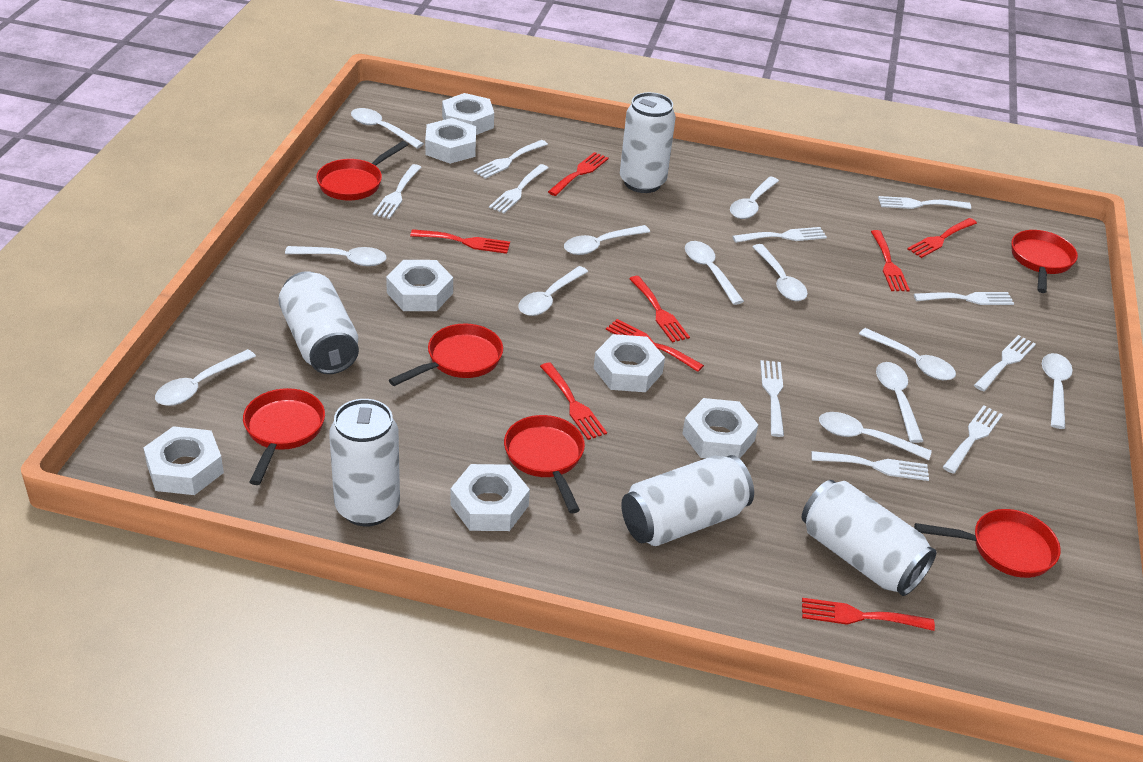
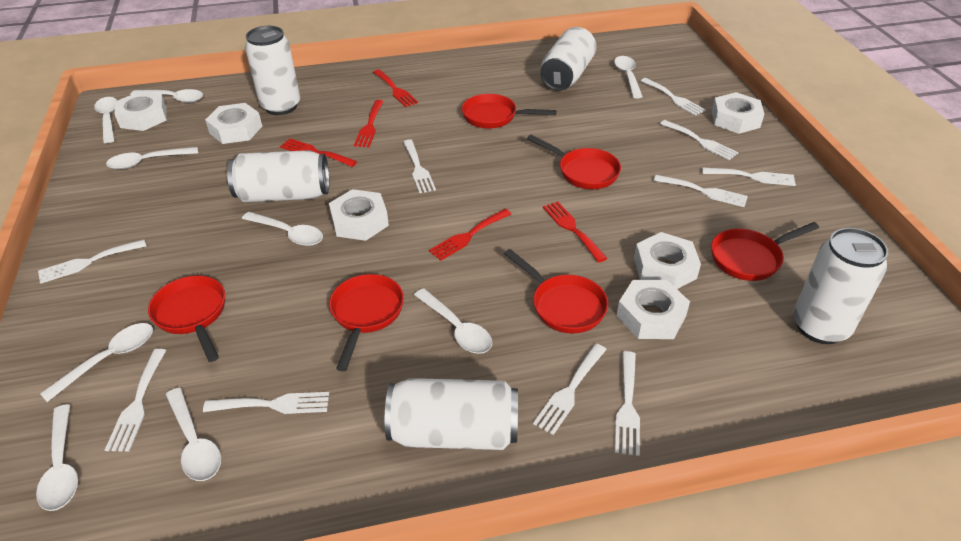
red fork: 8 -> 5
white nut: 7 -> 6
white spoon: 12 -> 9

